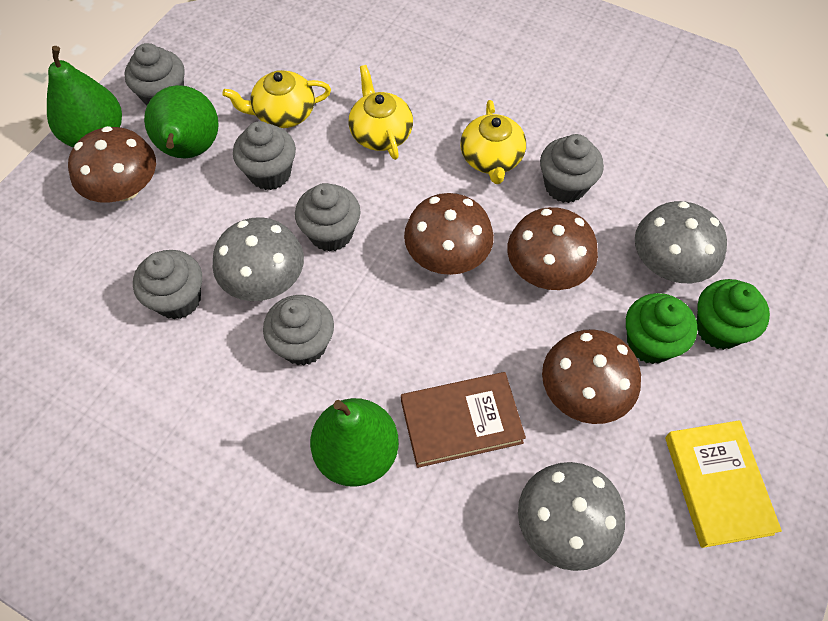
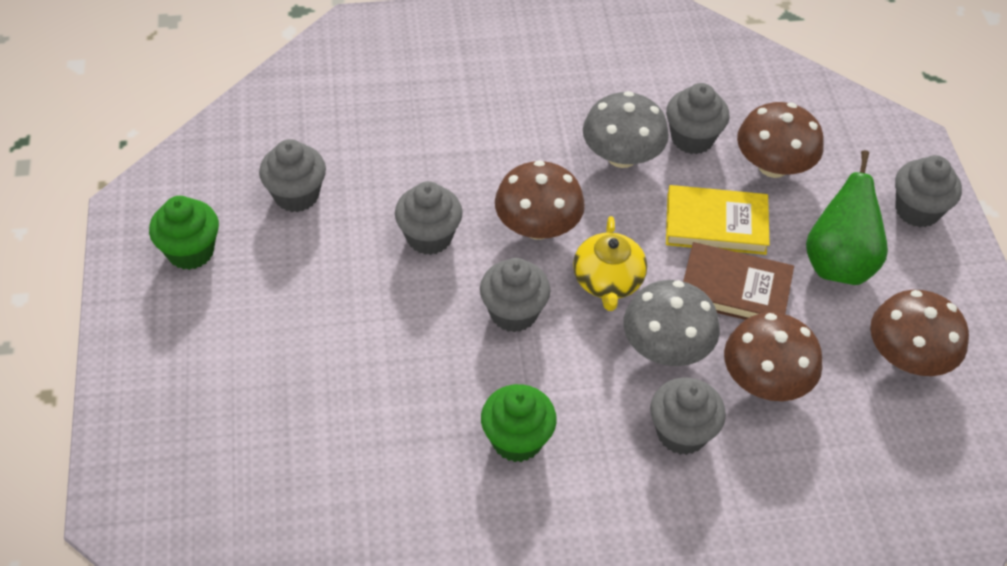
green pear: 3 -> 1
grey mushroom: 3 -> 2
yellow teapot: 3 -> 1

